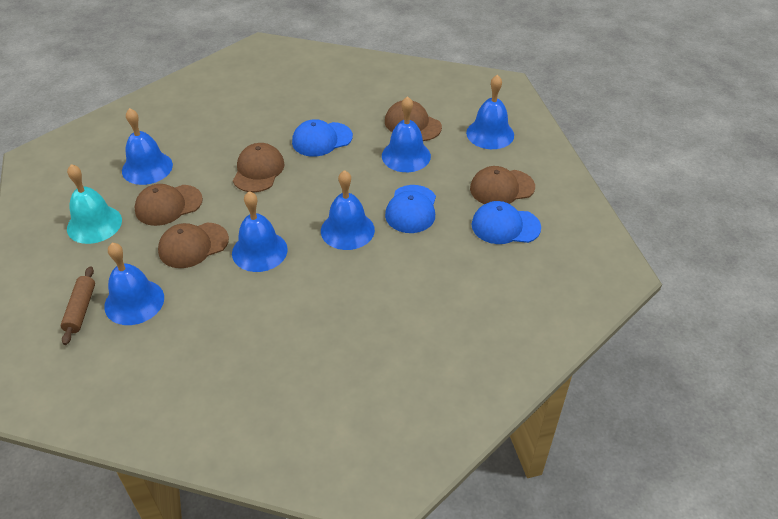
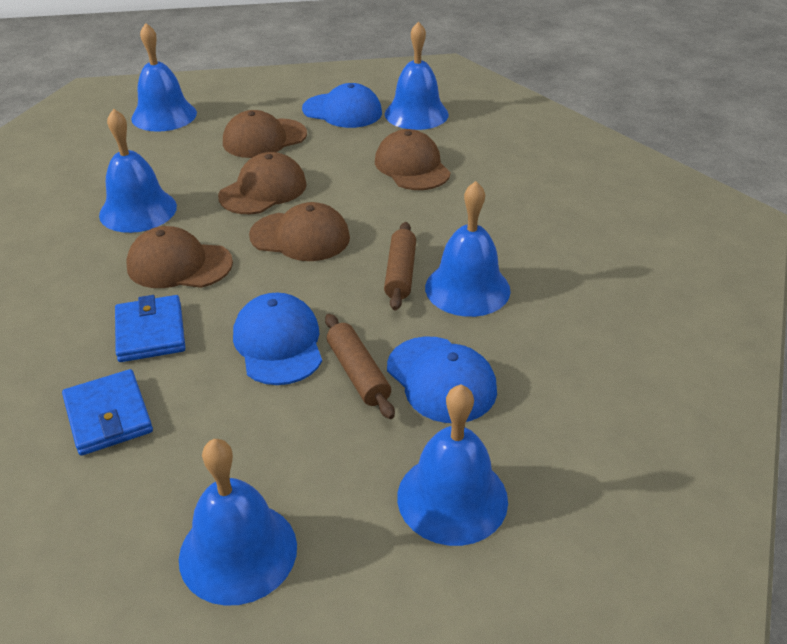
blue wallet: 0 -> 2
brown rolling pin: 1 -> 2
turquoise bell: 1 -> 0

